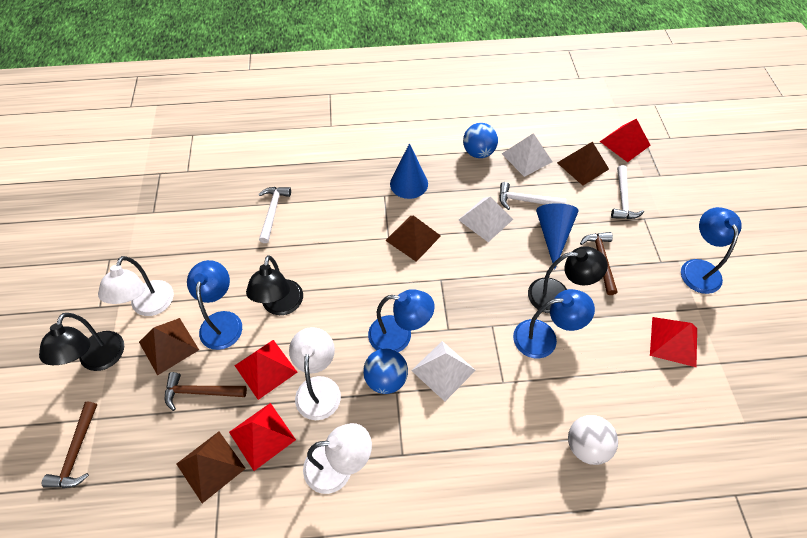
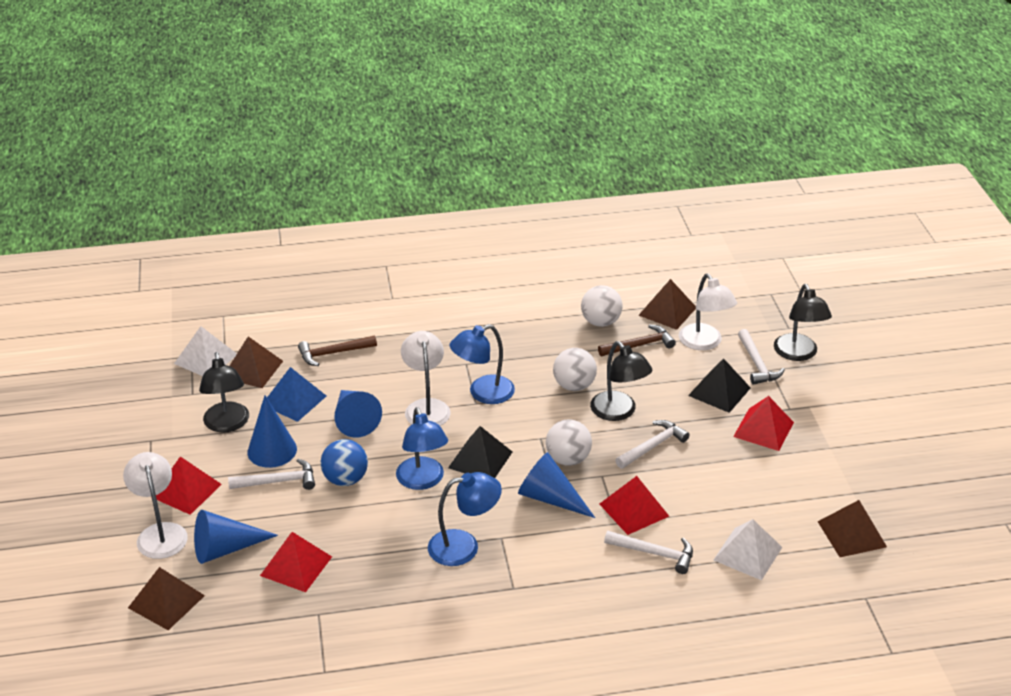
black pyramid: 0 -> 2
blue ball: 2 -> 1
blue cone: 2 -> 4
blue lamp: 4 -> 3
blue pyramid: 0 -> 1
brown hammer: 3 -> 2
white ball: 1 -> 3
white hammer: 3 -> 4
white pyramid: 3 -> 2

